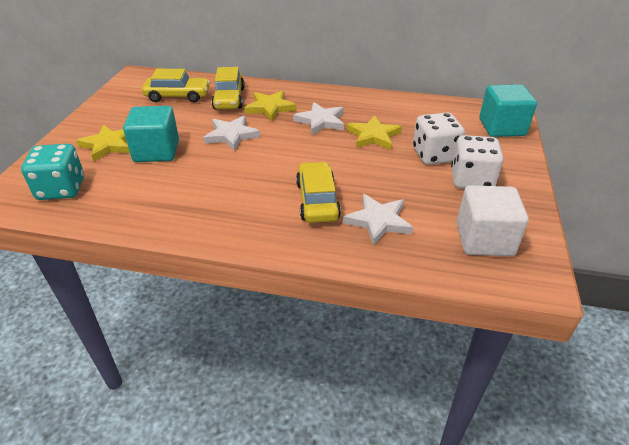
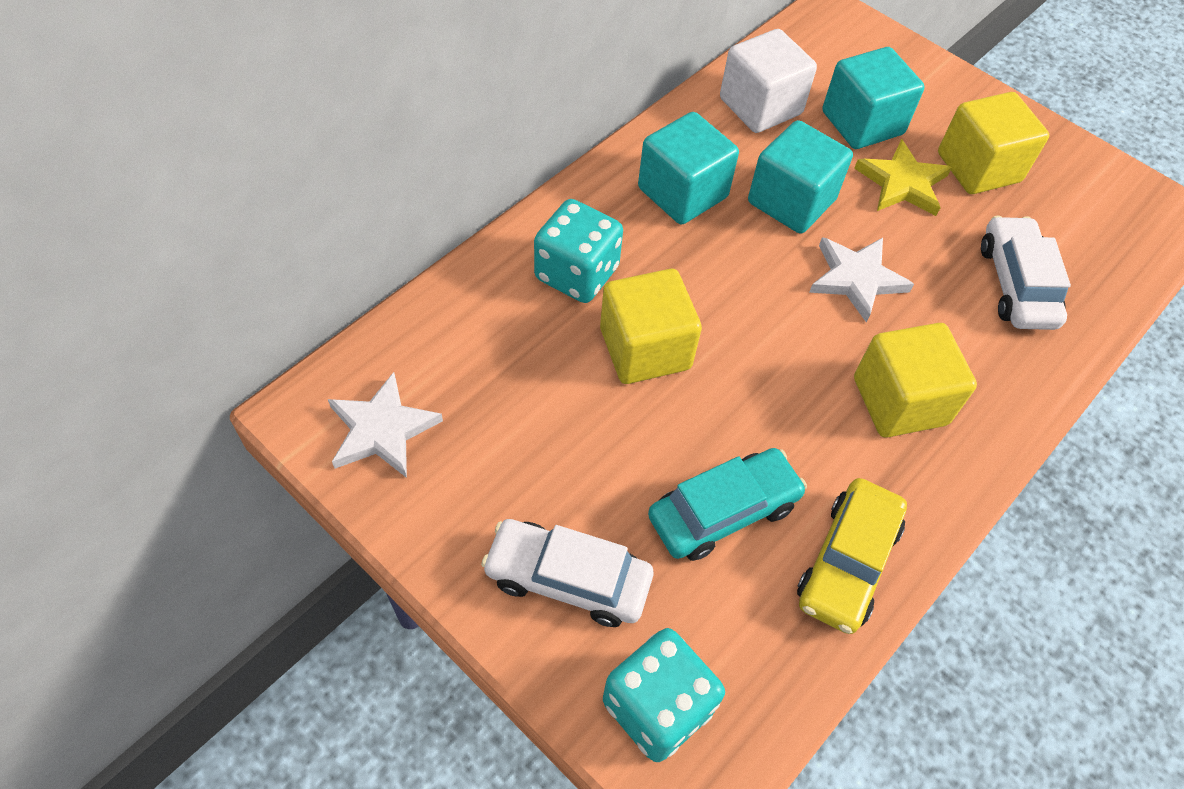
turquoise car: 0 -> 1
turquoise cube: 2 -> 3
turquoise dice: 1 -> 2
white car: 0 -> 2
white dice: 2 -> 0
white star: 3 -> 2
yellow car: 3 -> 1
yellow cube: 0 -> 3
yellow star: 3 -> 1

